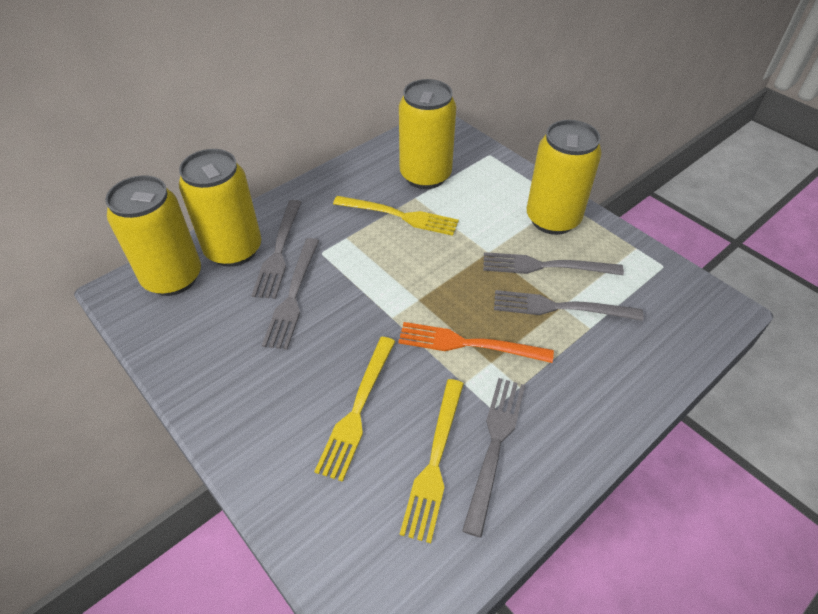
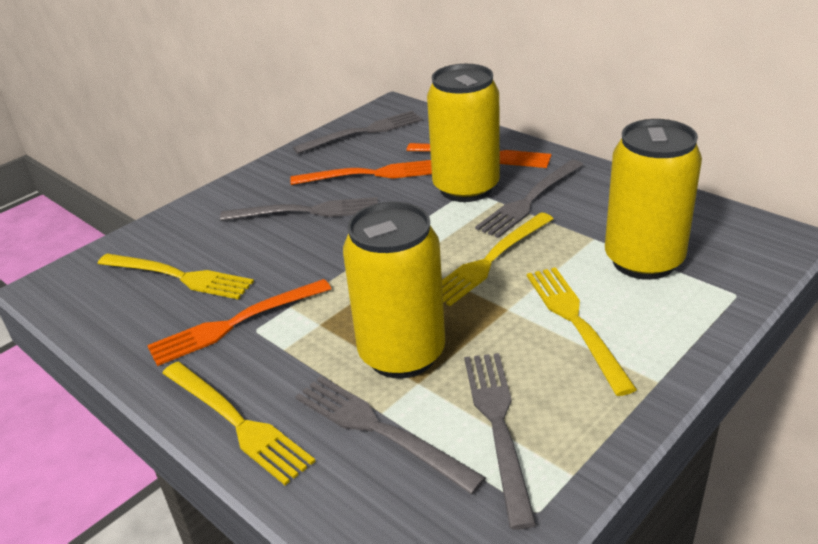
orange fork: 1 -> 3
yellow can: 4 -> 3
yellow fork: 3 -> 4

